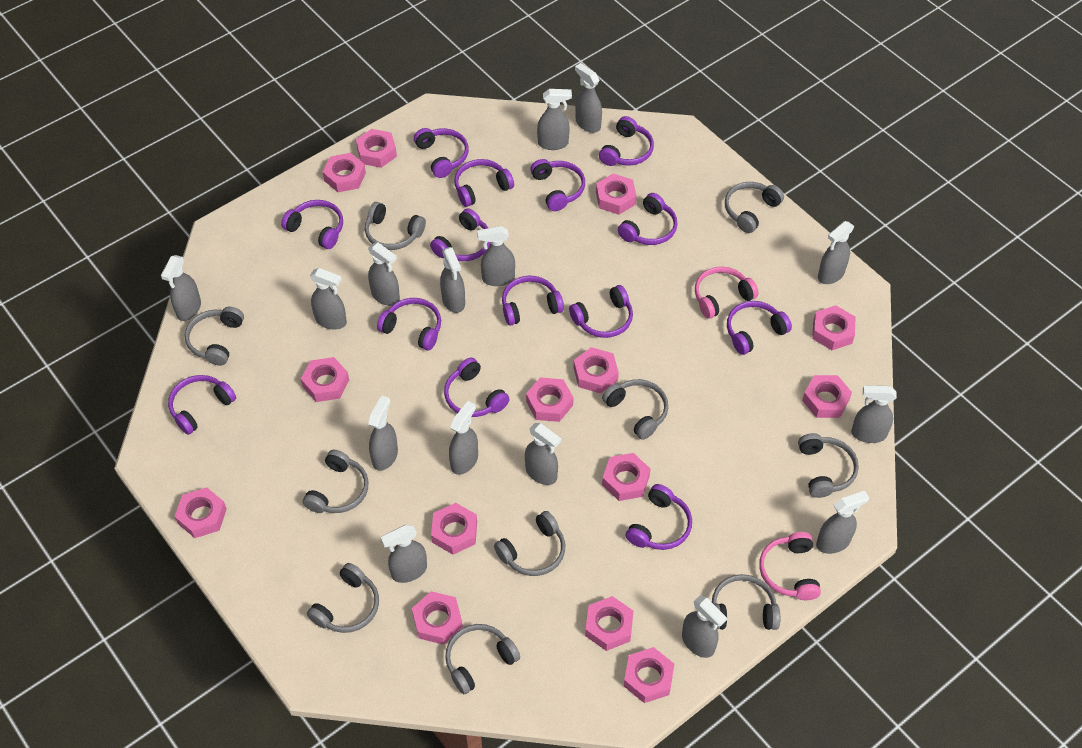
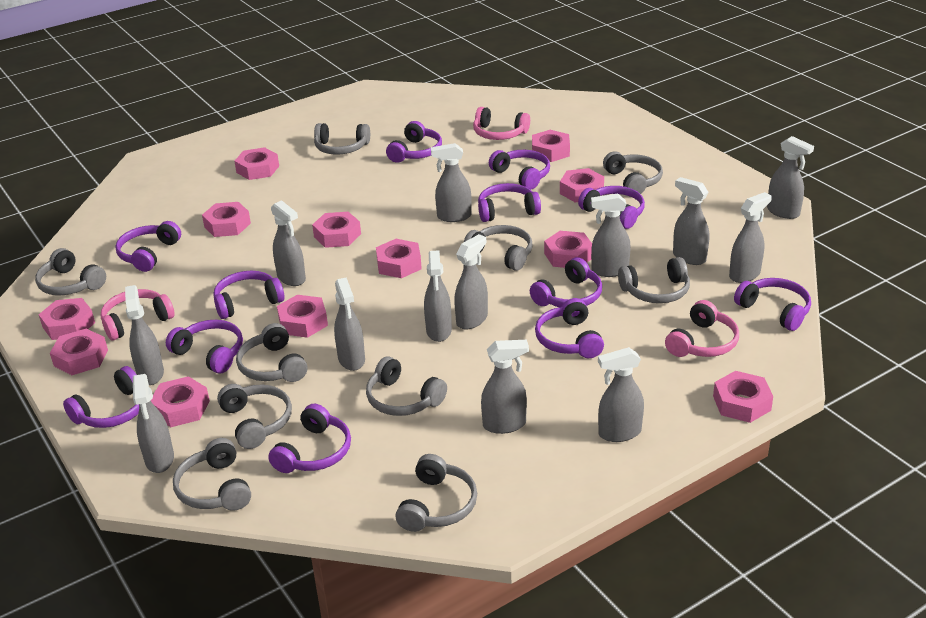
grey spray bottle: 15 -> 13
pink headphones: 2 -> 3
pink nut: 14 -> 12
purple headphones: 14 -> 12

